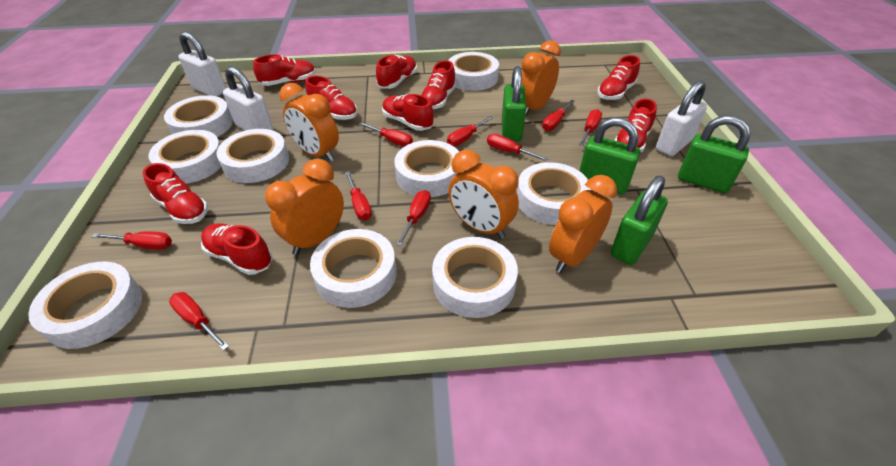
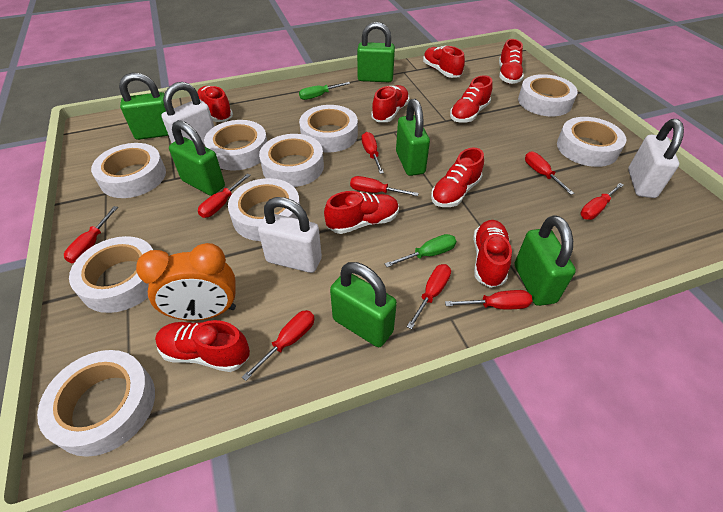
green padlock: 4 -> 6
green screwdriver: 0 -> 2
orange clock: 5 -> 1

